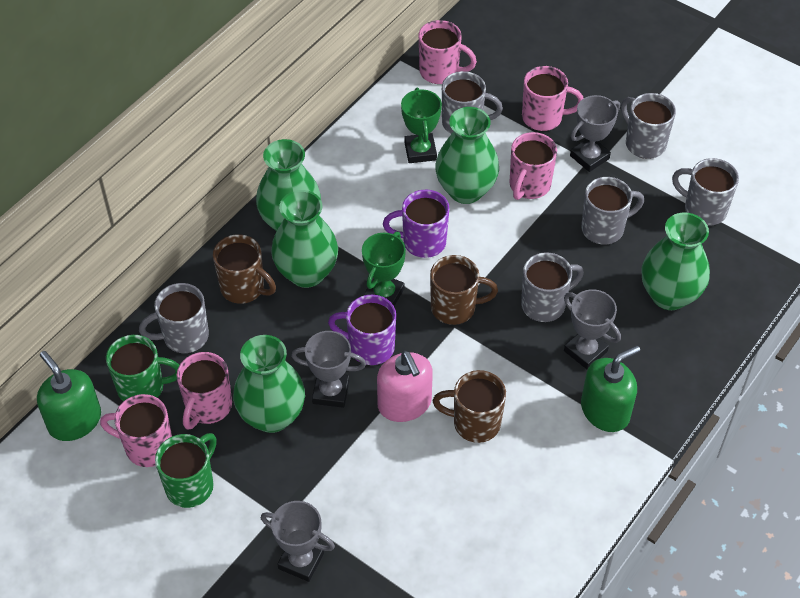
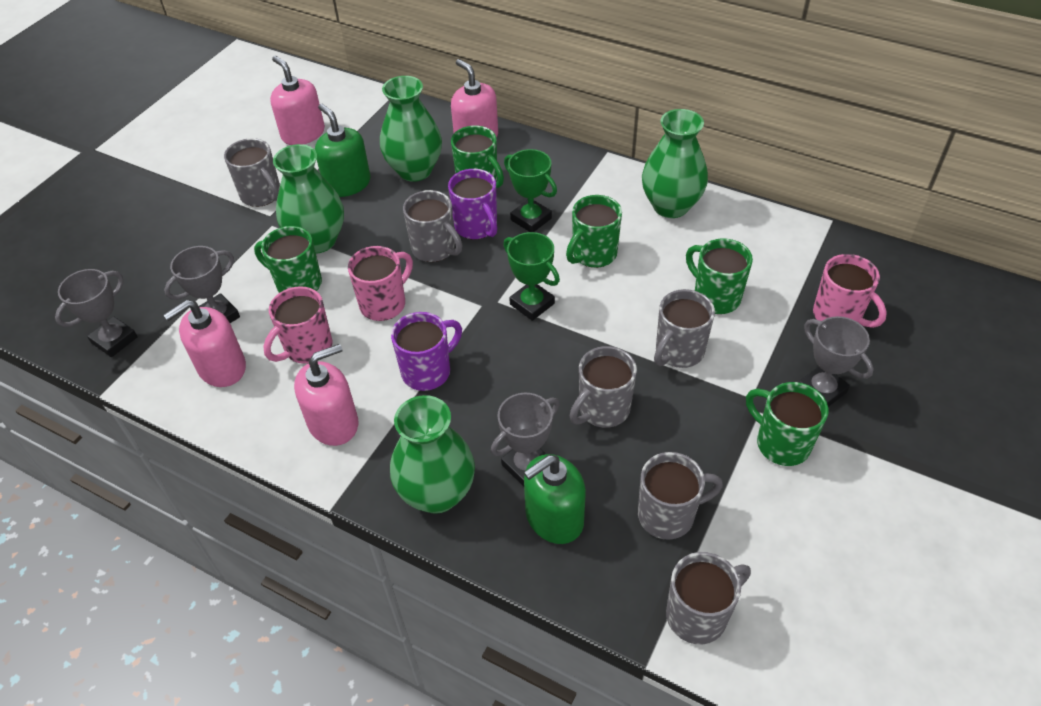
brown mug: 3 -> 0
green mug: 2 -> 5
green vase: 5 -> 4
pink mug: 5 -> 3
pink soap dispenser: 1 -> 4

